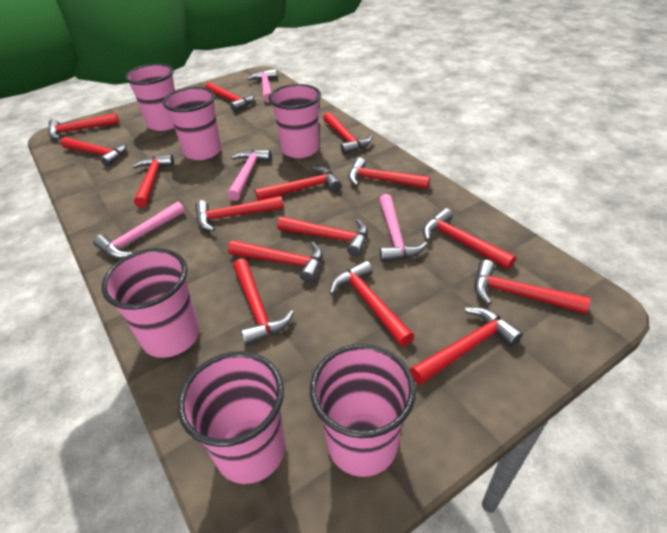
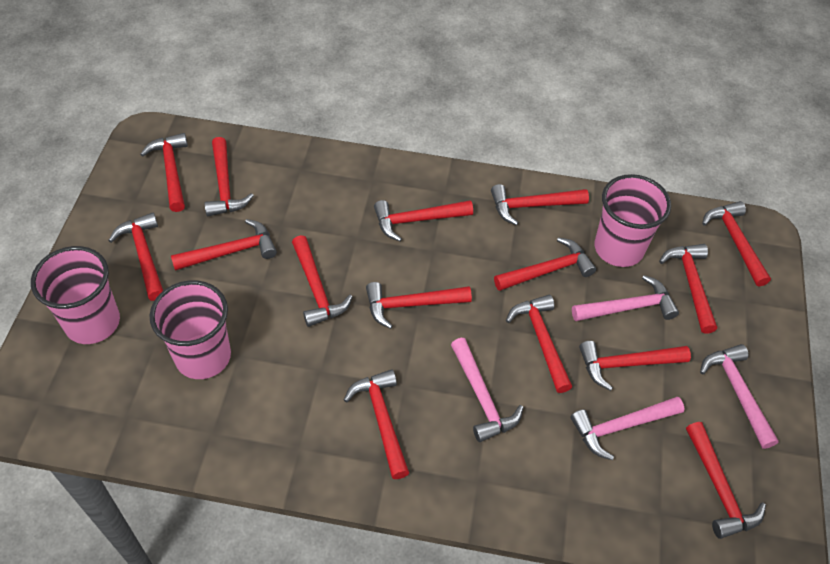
pink cup: 6 -> 3

